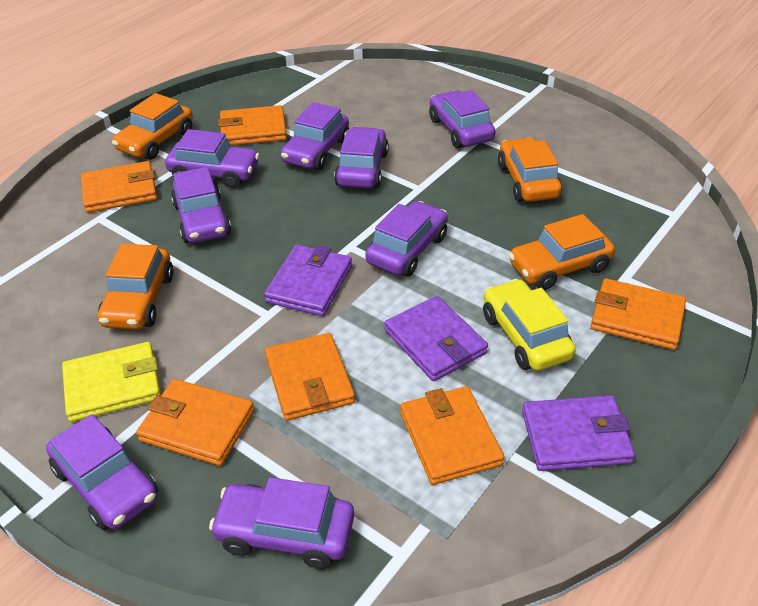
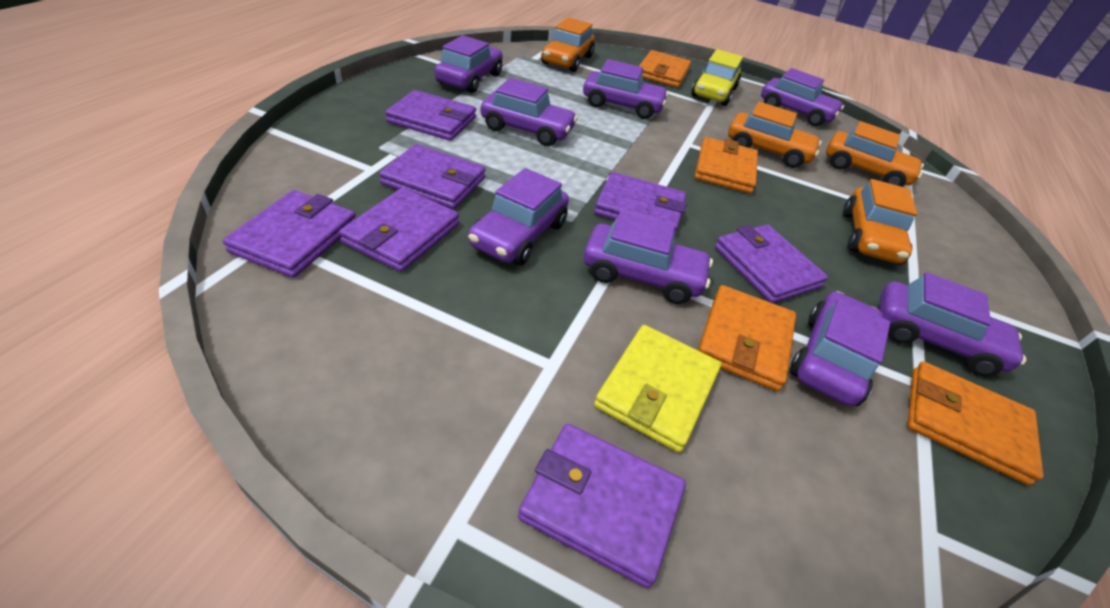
orange wallet: 6 -> 4
purple wallet: 3 -> 7

